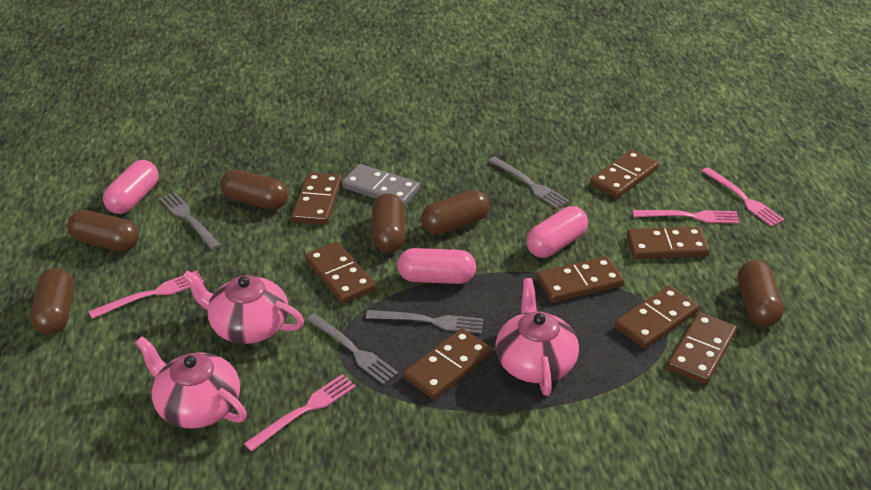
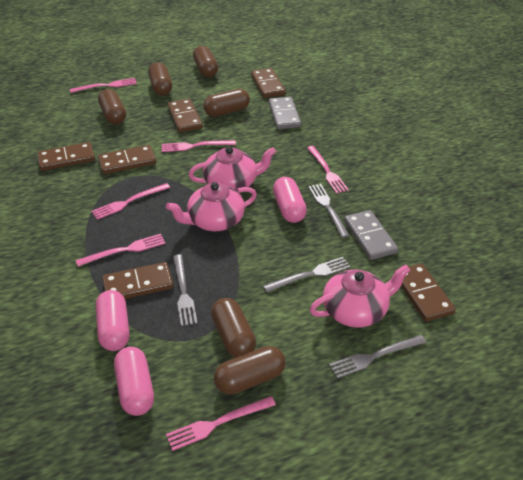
brown domino: 8 -> 6
grey domino: 1 -> 2
pink fork: 4 -> 6

